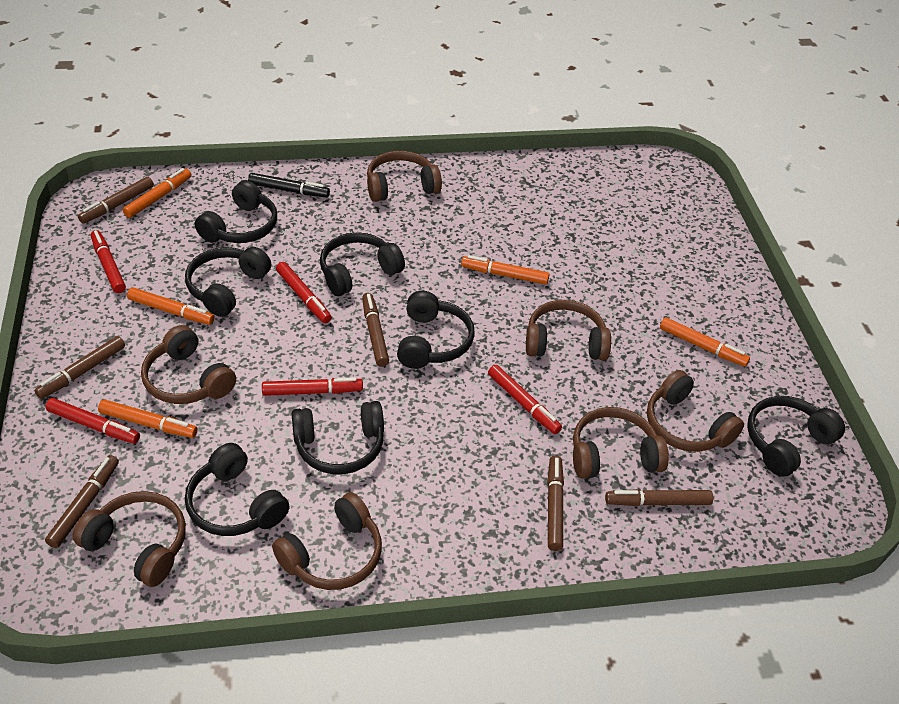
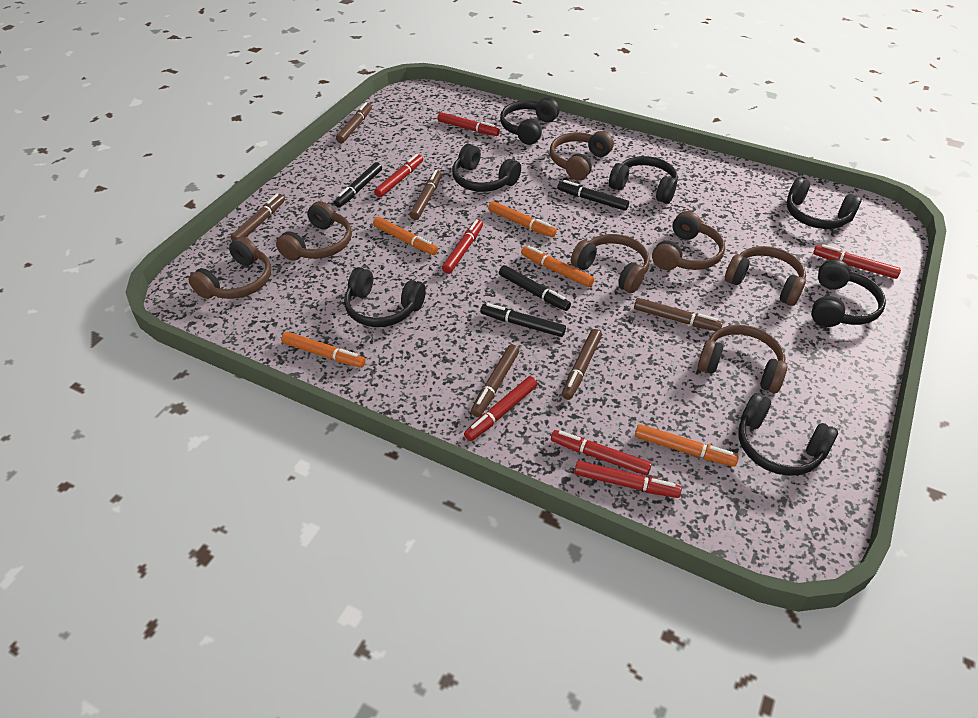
black marker: 1 -> 4
red marker: 5 -> 7

